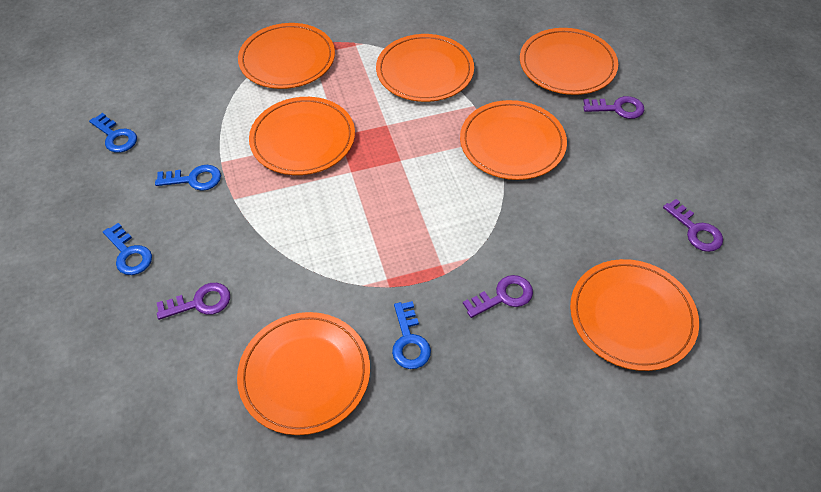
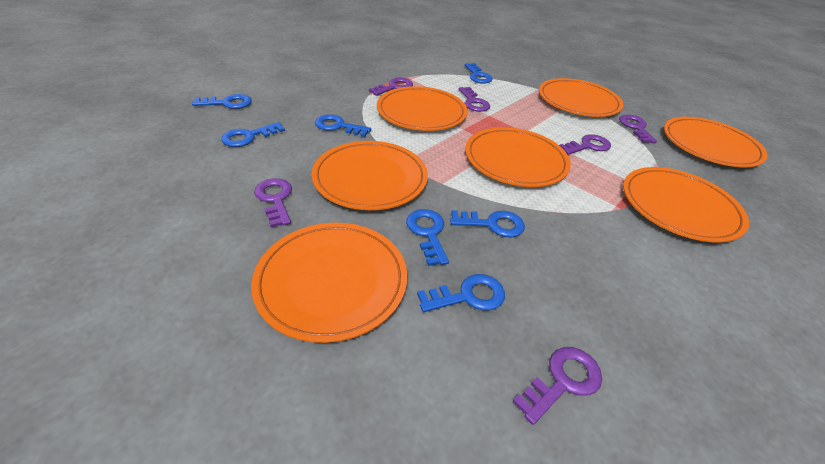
blue key: 4 -> 7
purple key: 4 -> 6

